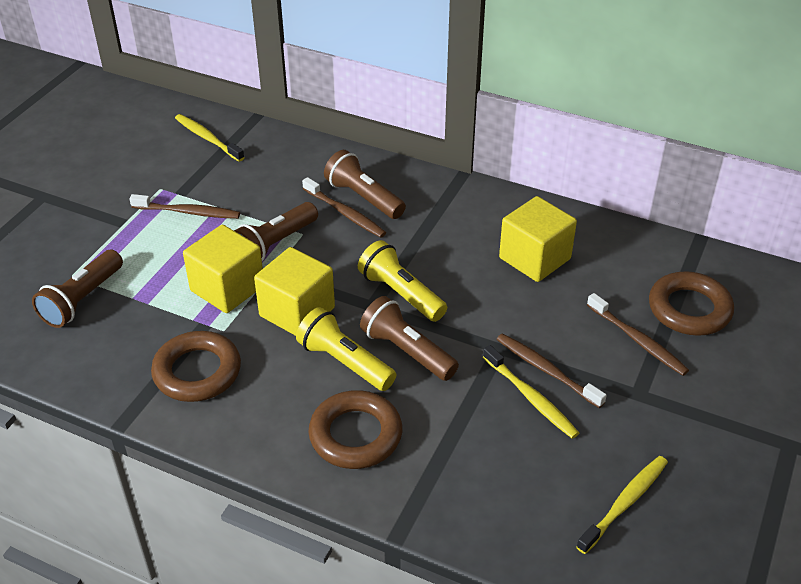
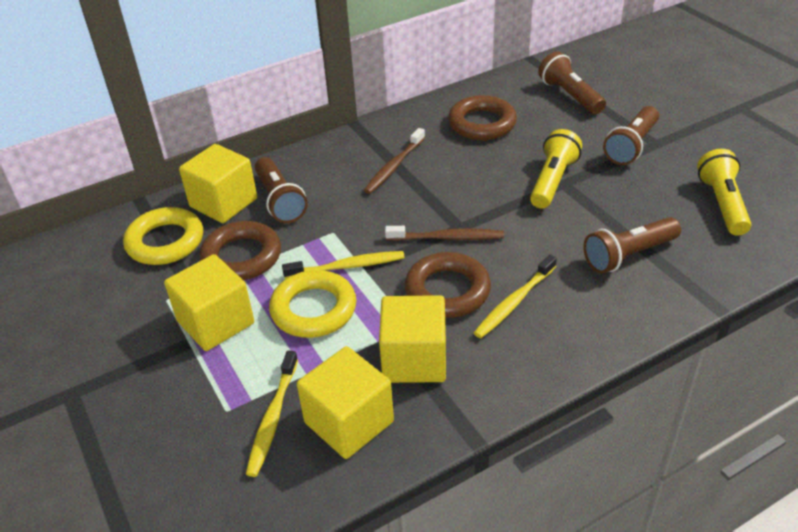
brown toothbrush: 4 -> 2
yellow cube: 3 -> 4
yellow ring: 0 -> 2

